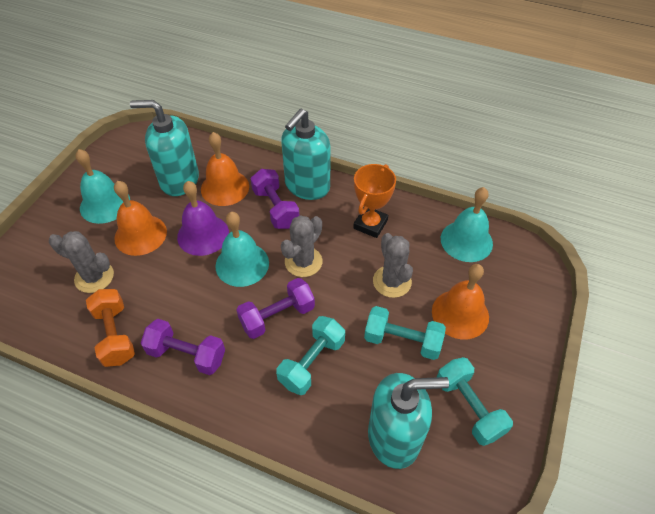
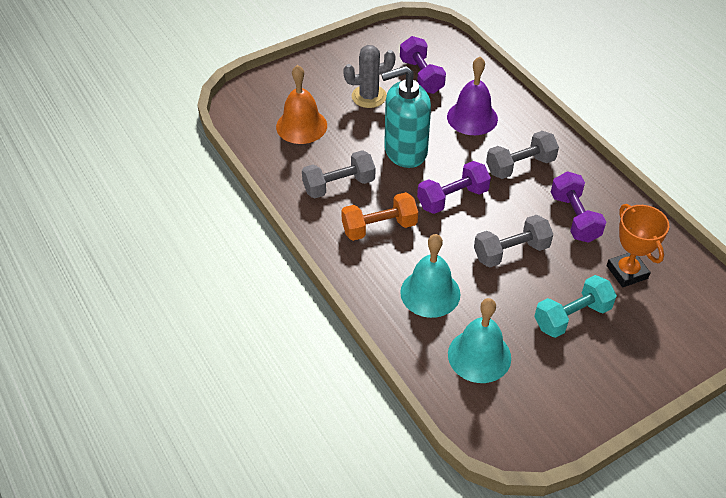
grey cactus: 3 -> 1
grey dumbbell: 0 -> 3
orange bell: 3 -> 1
turquoise bell: 3 -> 2
turquoise dumbbell: 3 -> 1
turquoise soap dispenser: 3 -> 1

